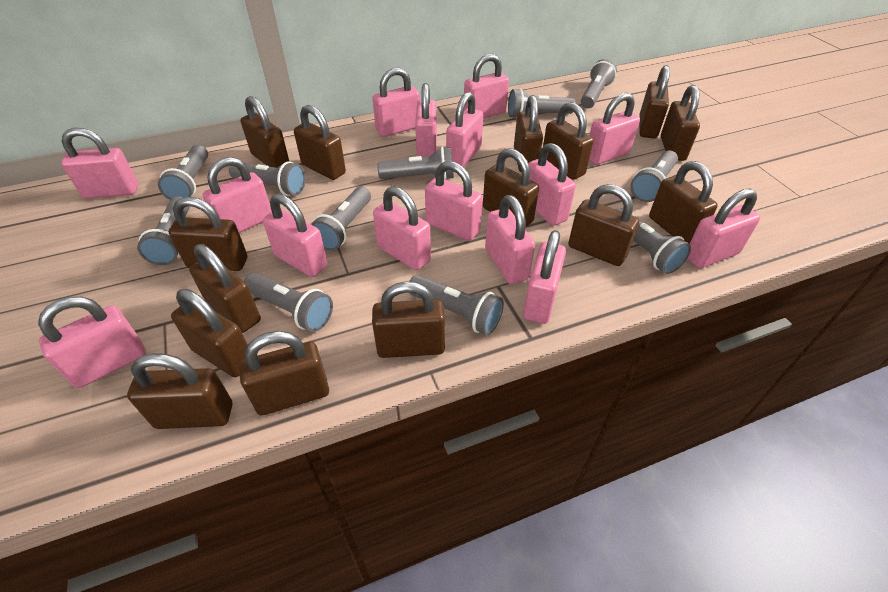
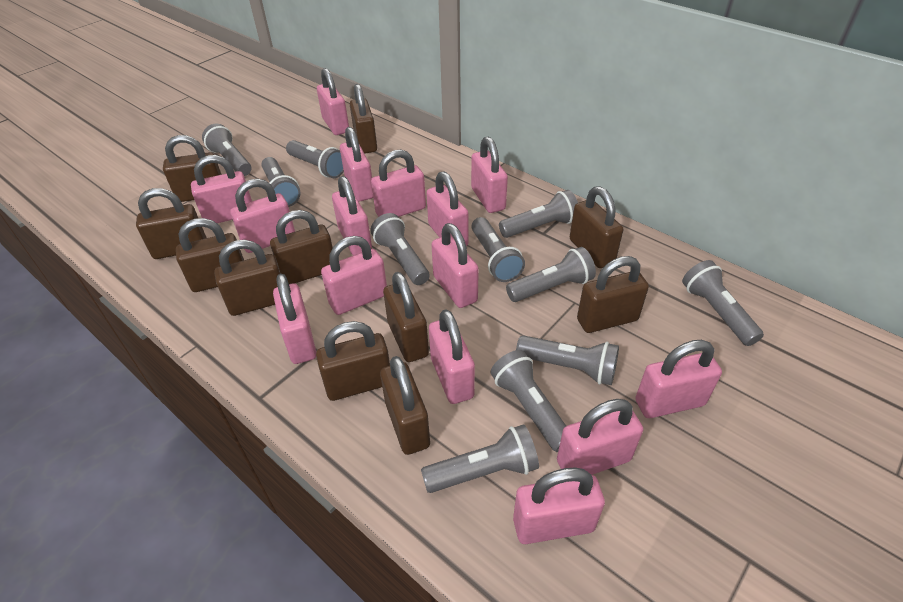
brown padlock: 15 -> 11

